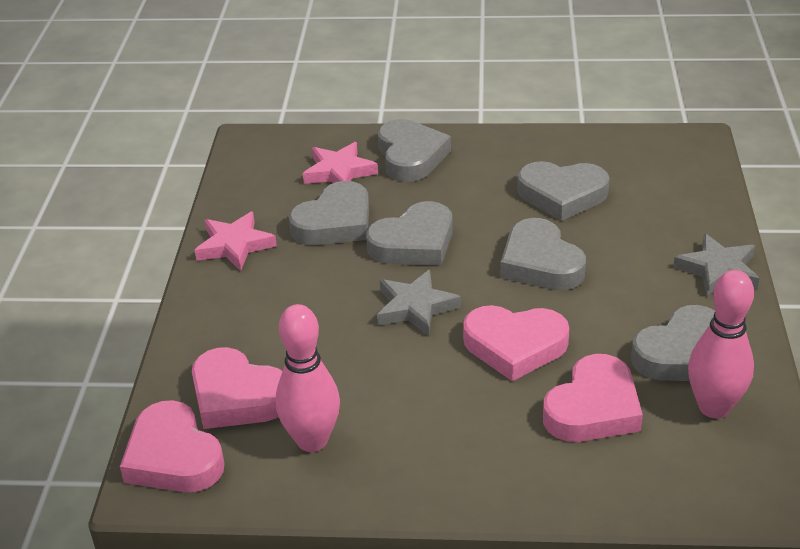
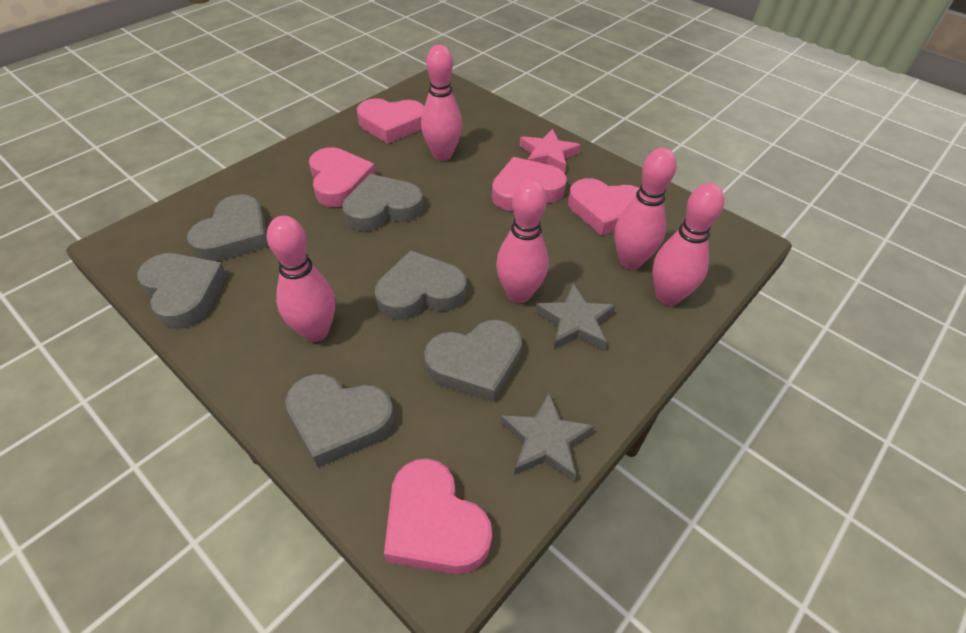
pink bowling pin: 2 -> 5
pink heart: 4 -> 5
pink star: 2 -> 1

